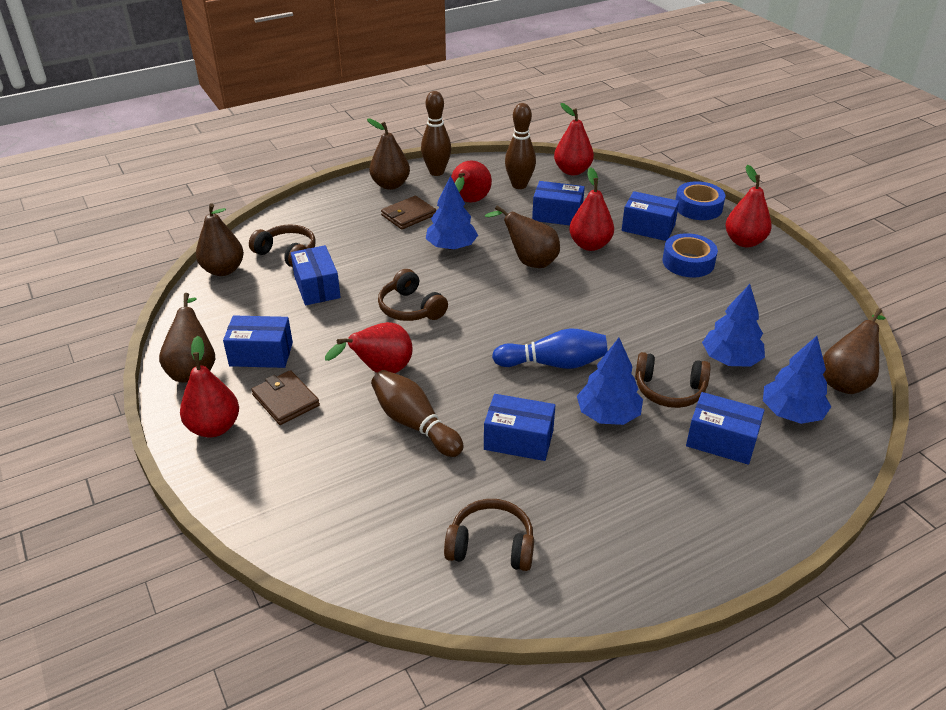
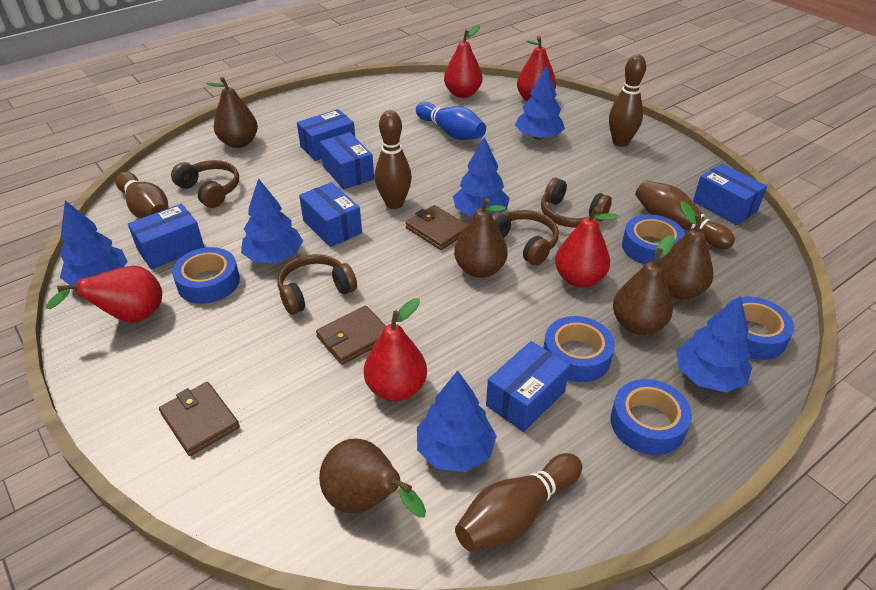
blue tape: 2 -> 5
blue tree: 4 -> 6
brown bowling pin: 3 -> 5
brown wallet: 2 -> 3
red pear: 6 -> 5

